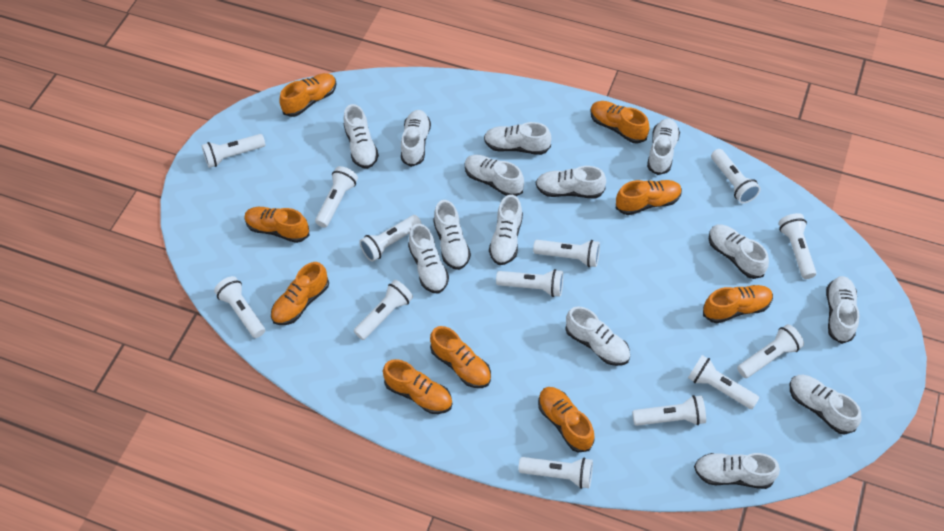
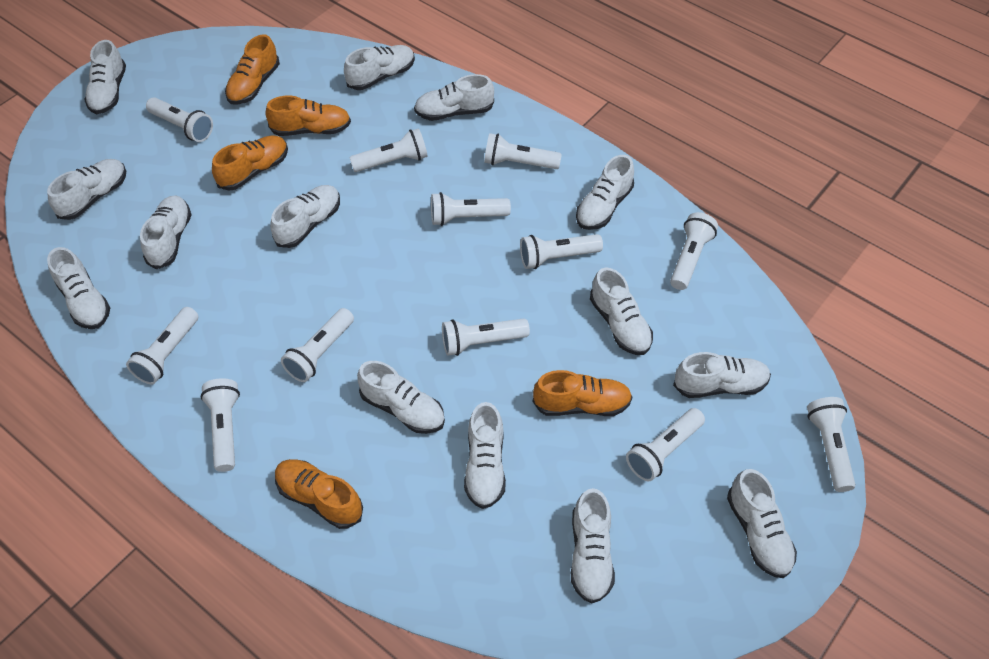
orange shoe: 9 -> 5
white flashlight: 13 -> 12

